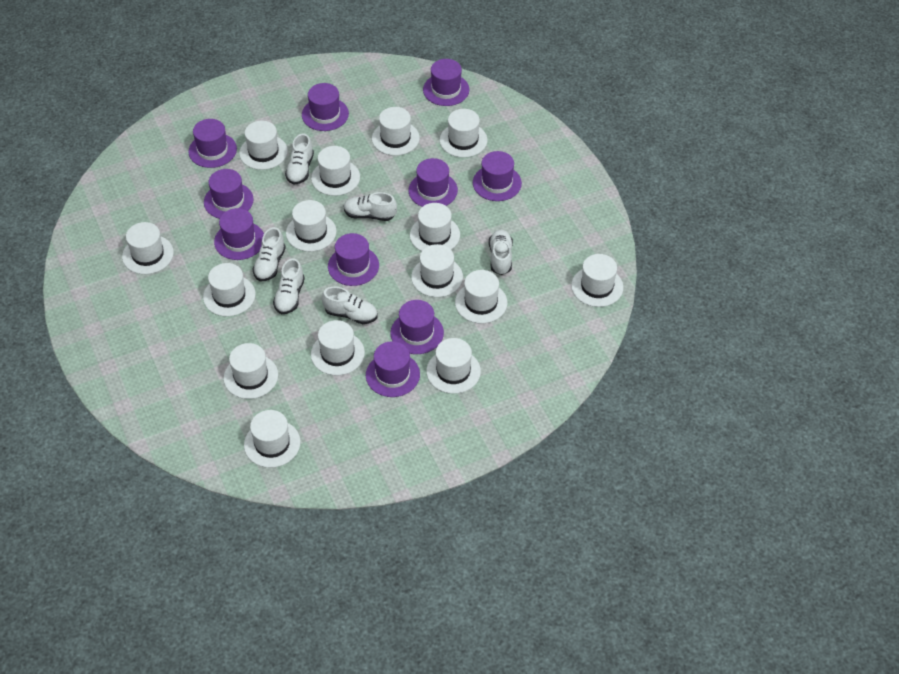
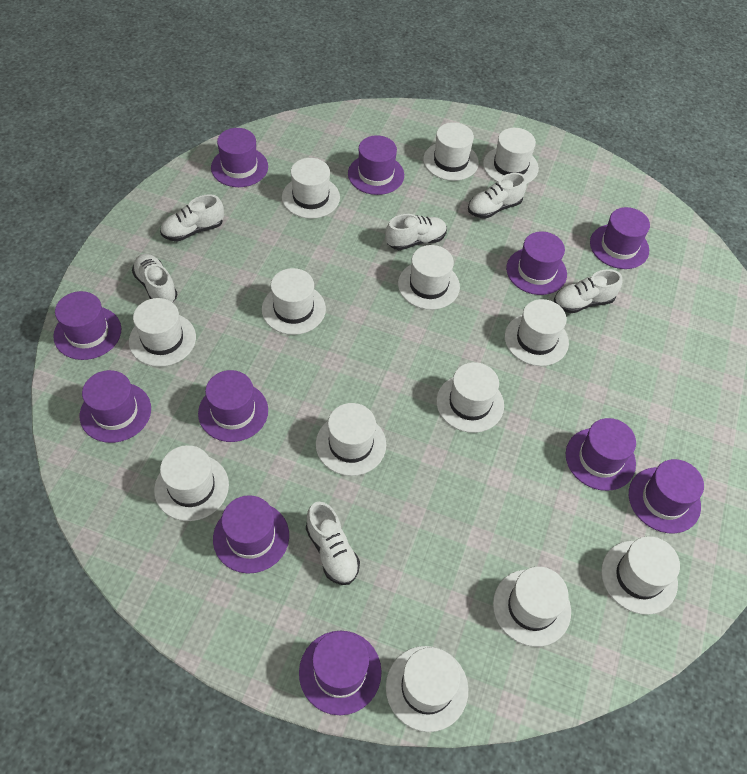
purple hat: 10 -> 11
white hat: 15 -> 13

